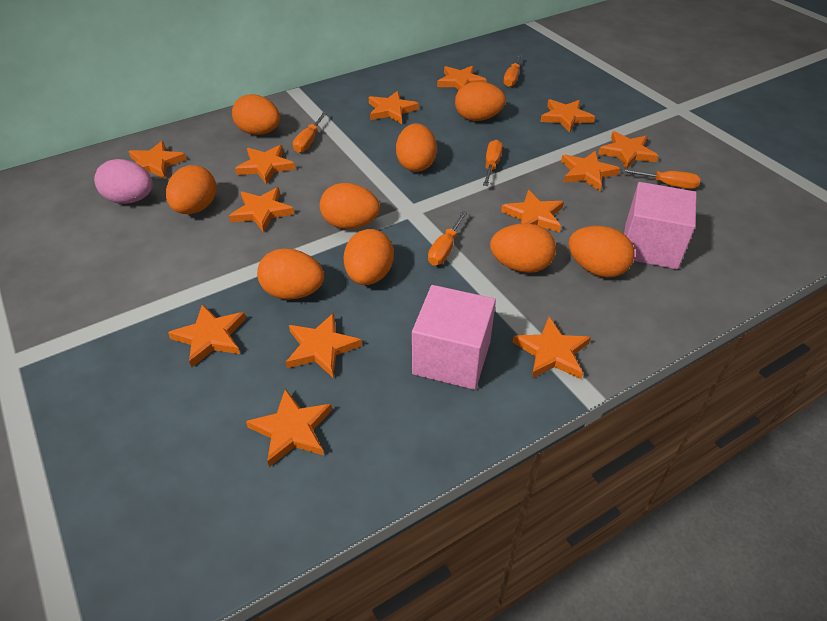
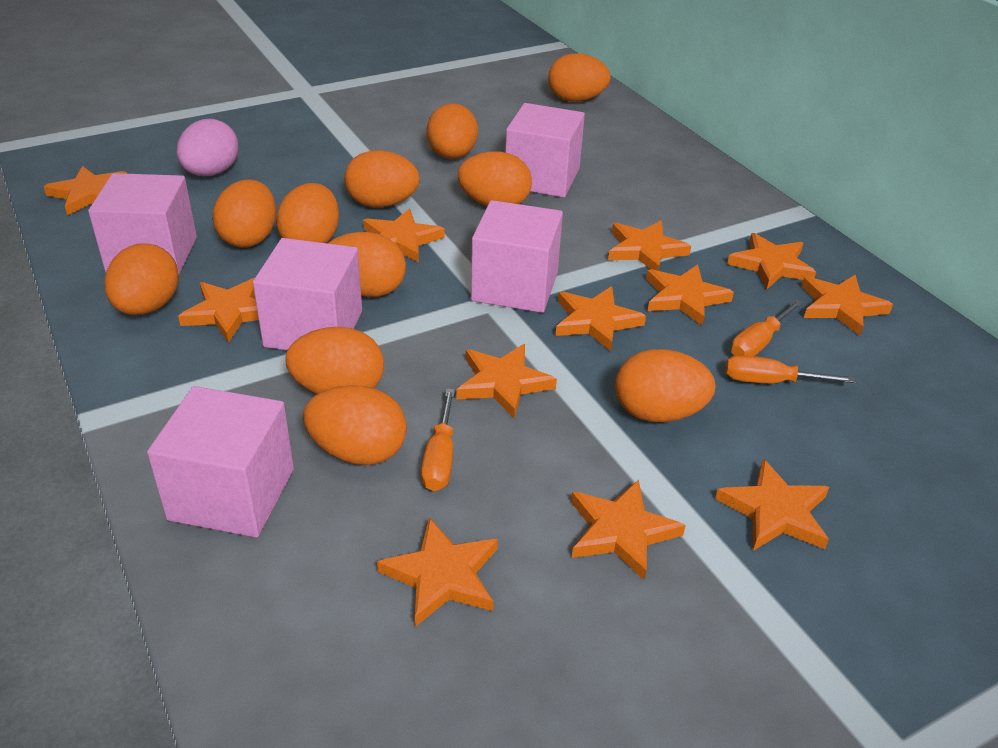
orange egg: 9 -> 11
orange screwdriver: 5 -> 3
orange star: 13 -> 12
pink cube: 2 -> 5

